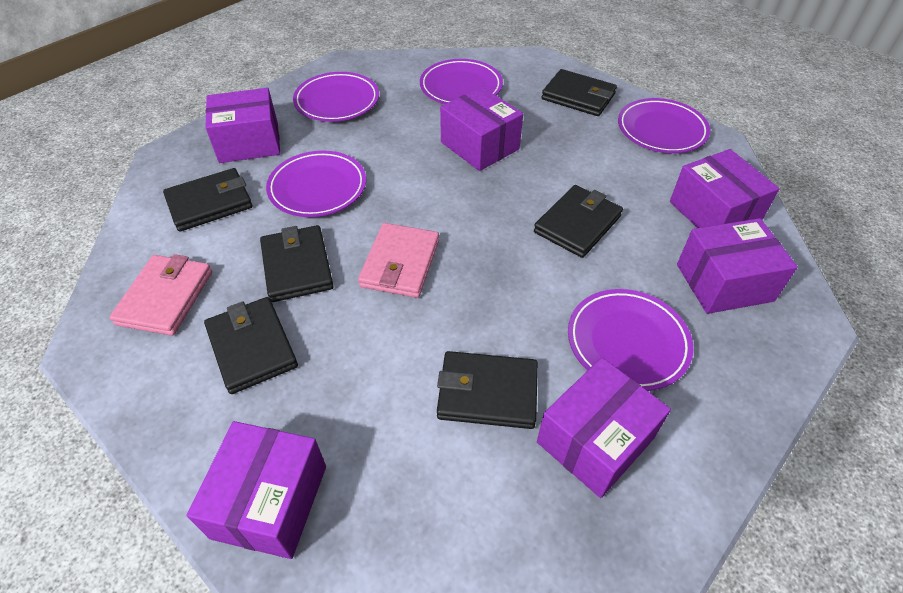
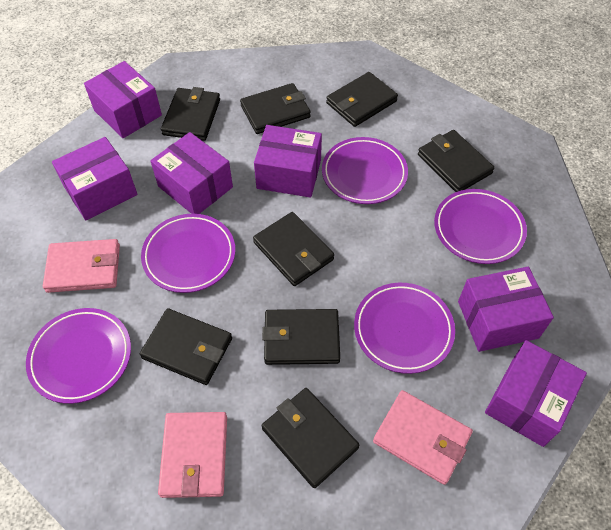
black wallet: 6 -> 8
pink wallet: 2 -> 3

